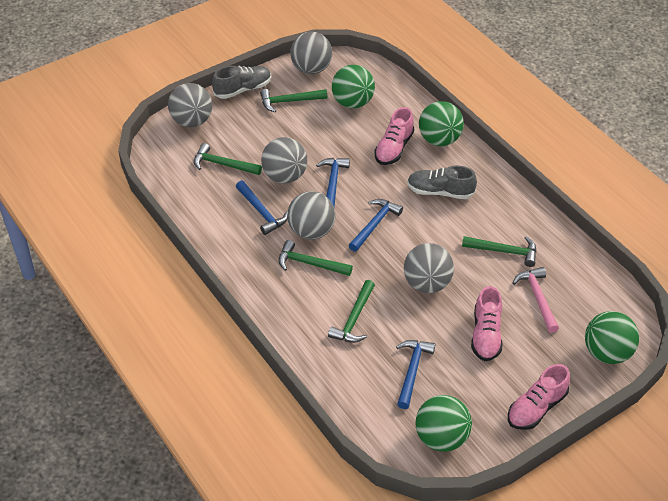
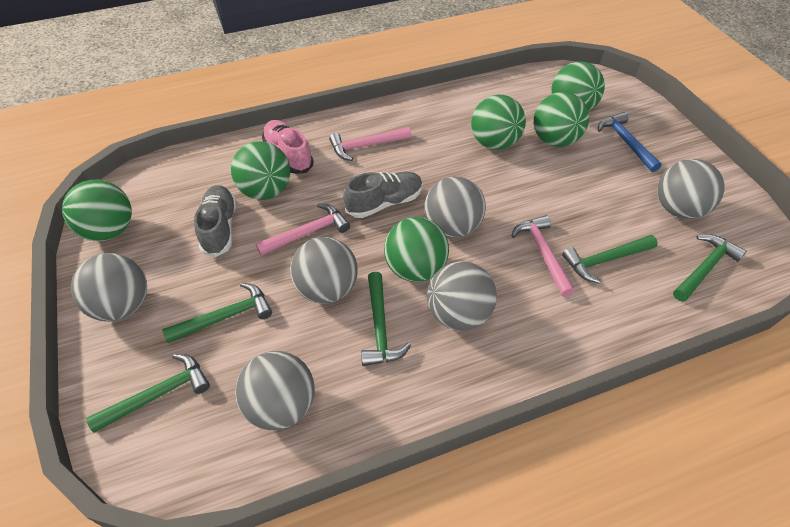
blue hammer: 4 -> 1
green ball: 4 -> 6
grey ball: 5 -> 6
pink hammer: 1 -> 3
pink shoe: 3 -> 1

